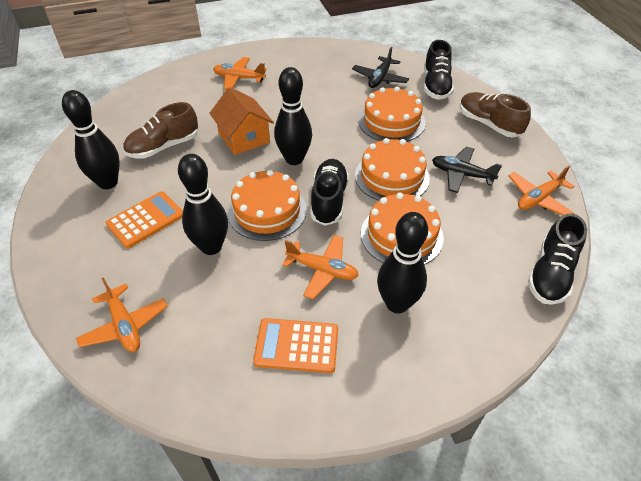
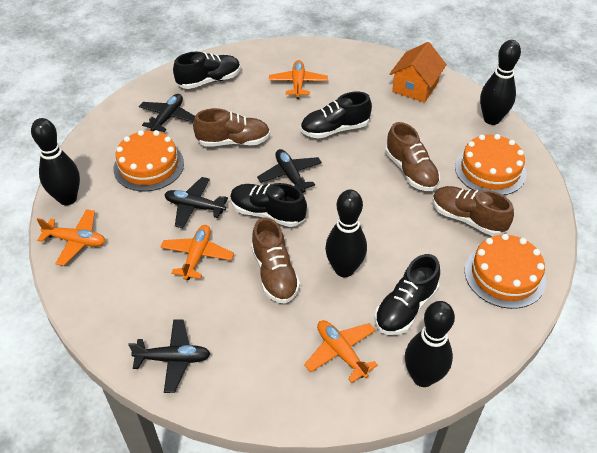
black plane: 2 -> 4
black shoe: 3 -> 4
brown shoe: 2 -> 4
orange cake: 4 -> 3
orange calculator: 2 -> 0

